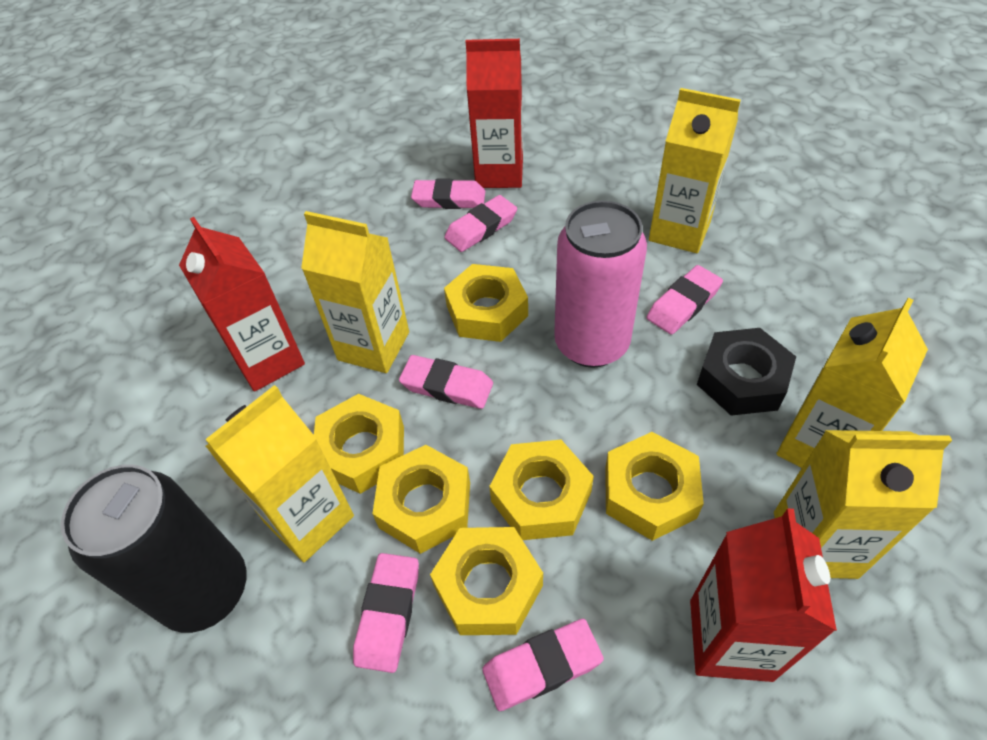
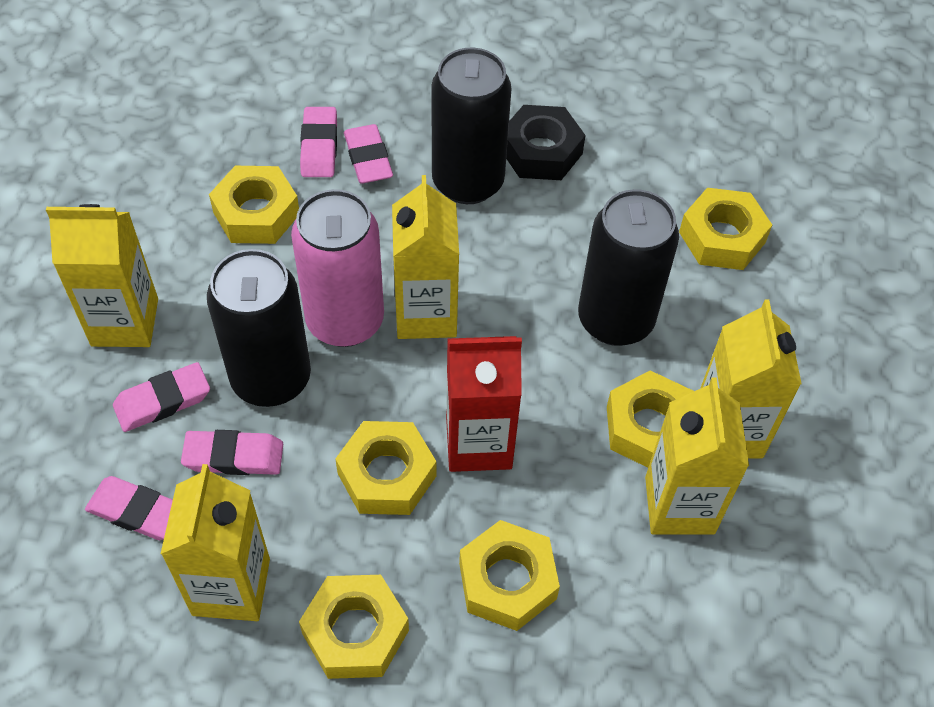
black can: 1 -> 3
pink eraser: 6 -> 5
red carton: 3 -> 1

